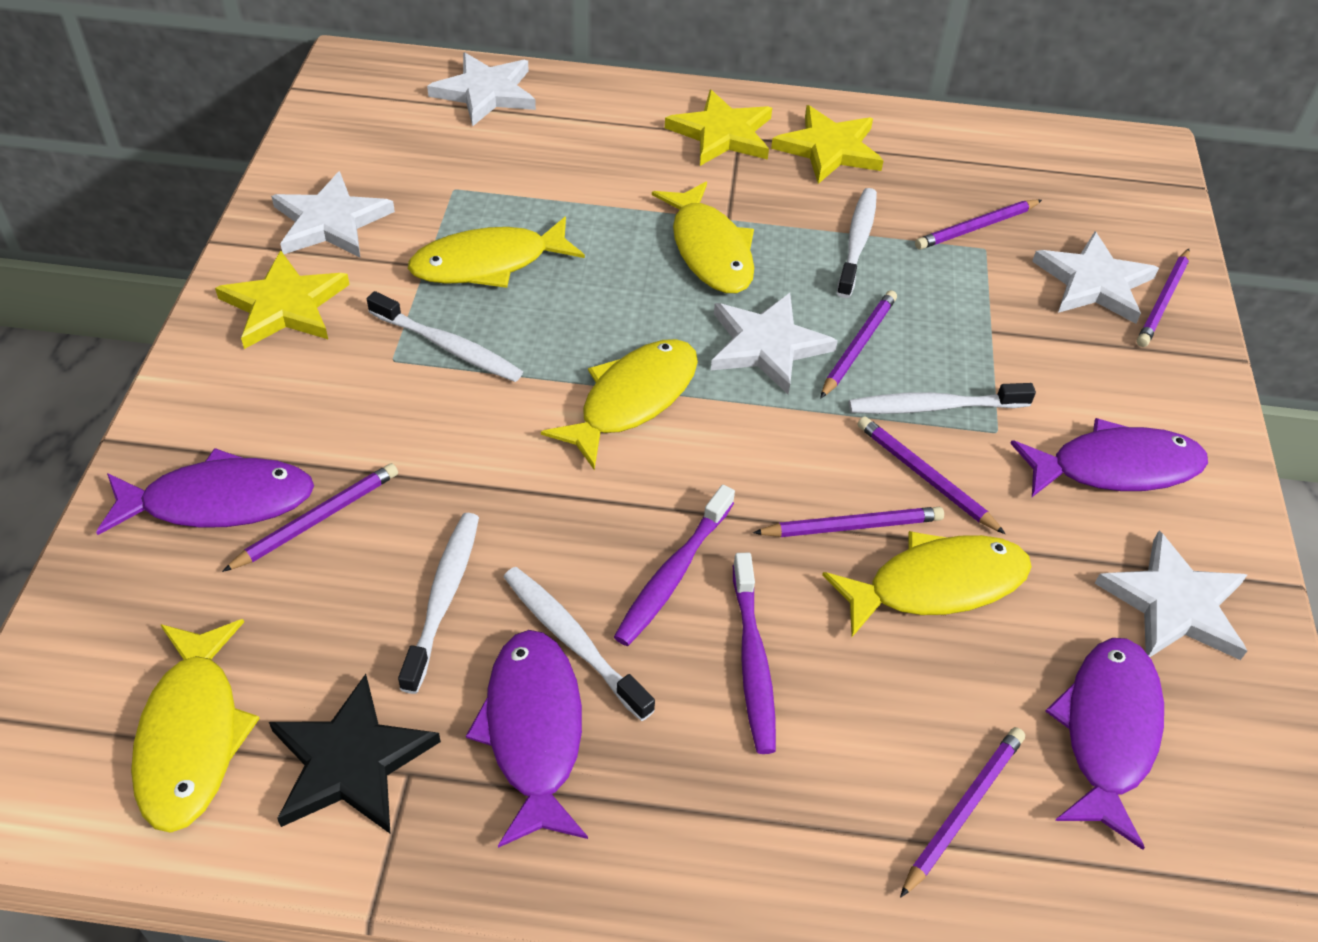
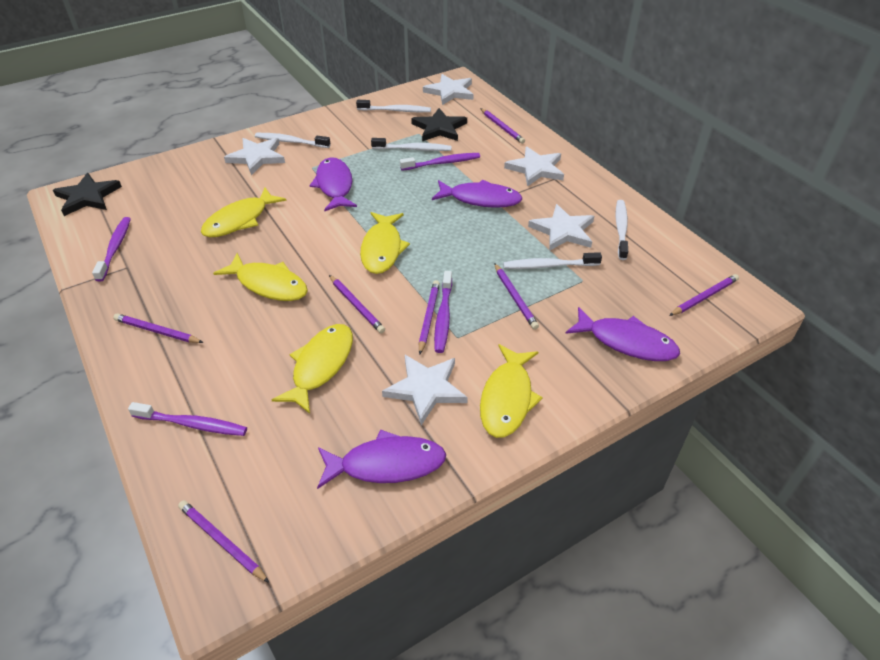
black star: 1 -> 2
purple toothbrush: 2 -> 4
yellow star: 3 -> 0

